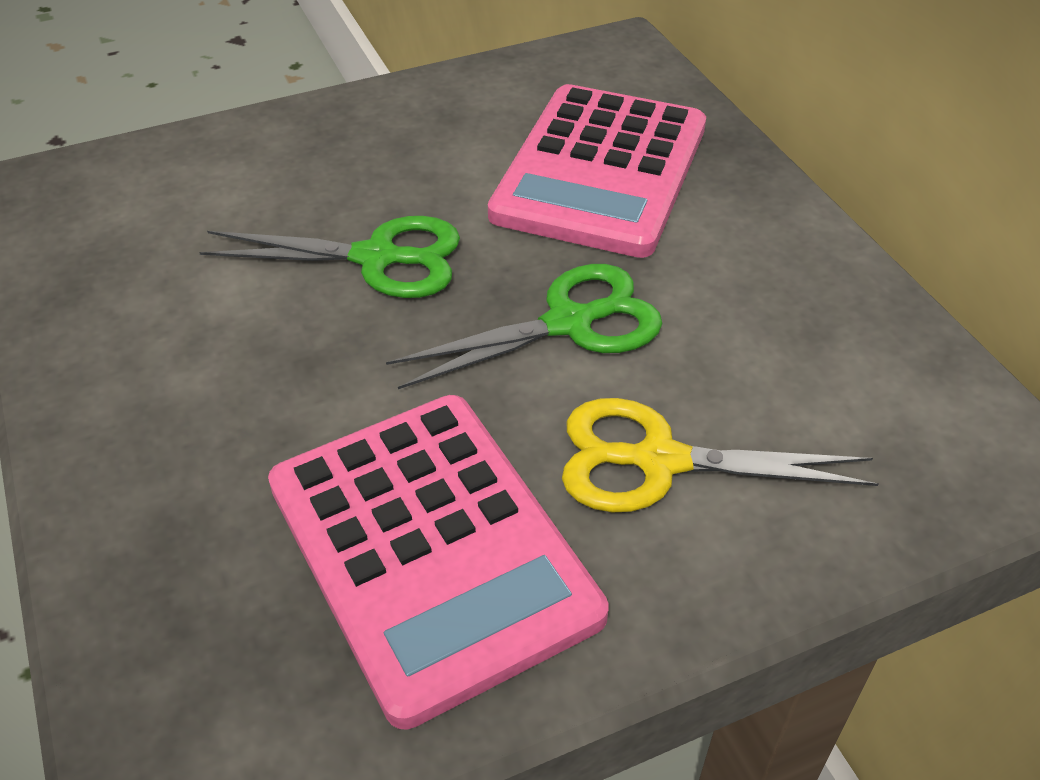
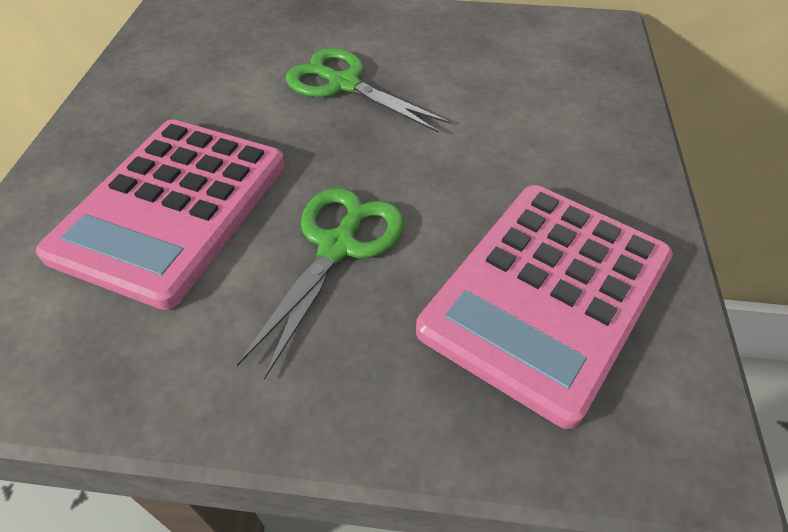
yellow scissors: 1 -> 0

